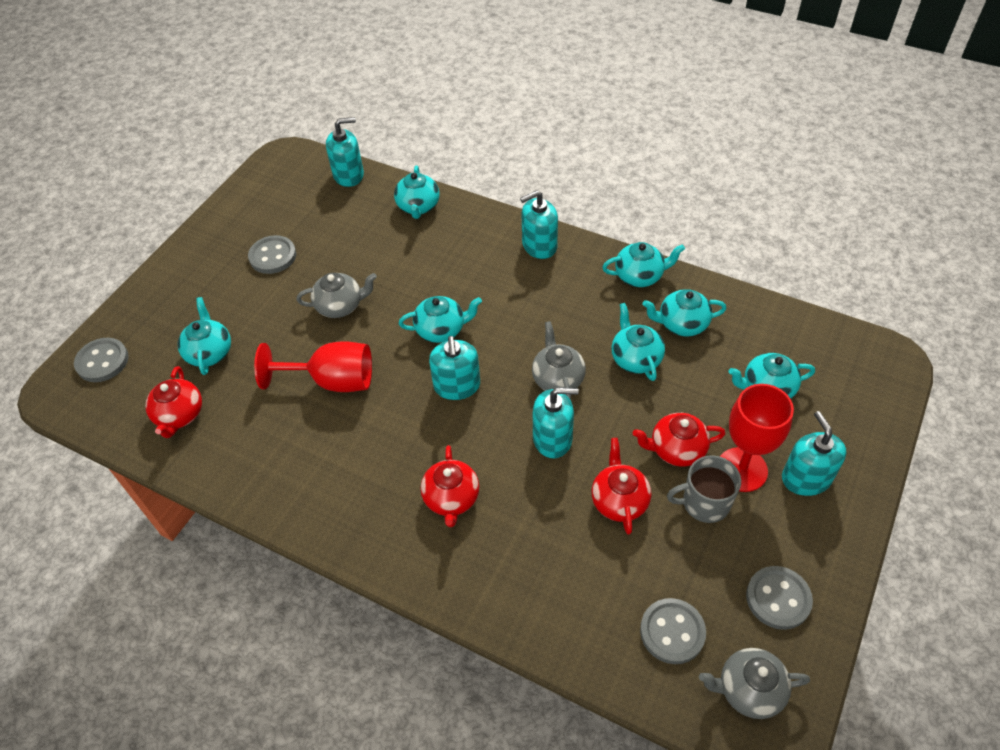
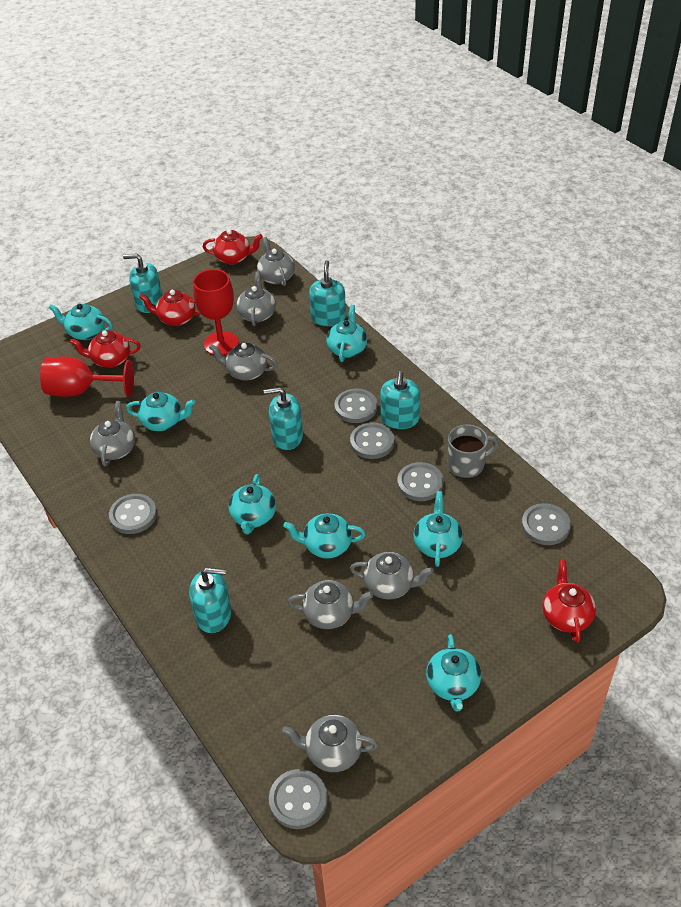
grey button: 4 -> 6
grey teapot: 3 -> 7

